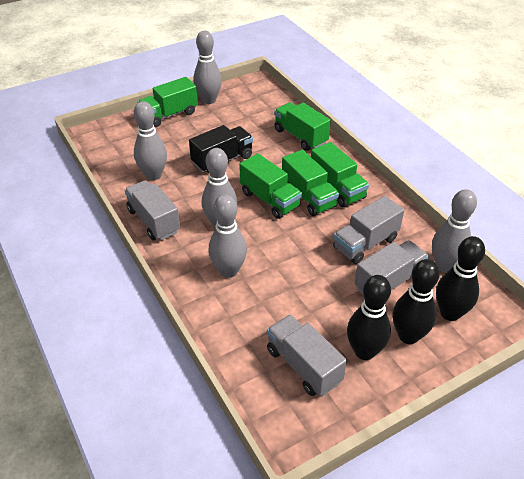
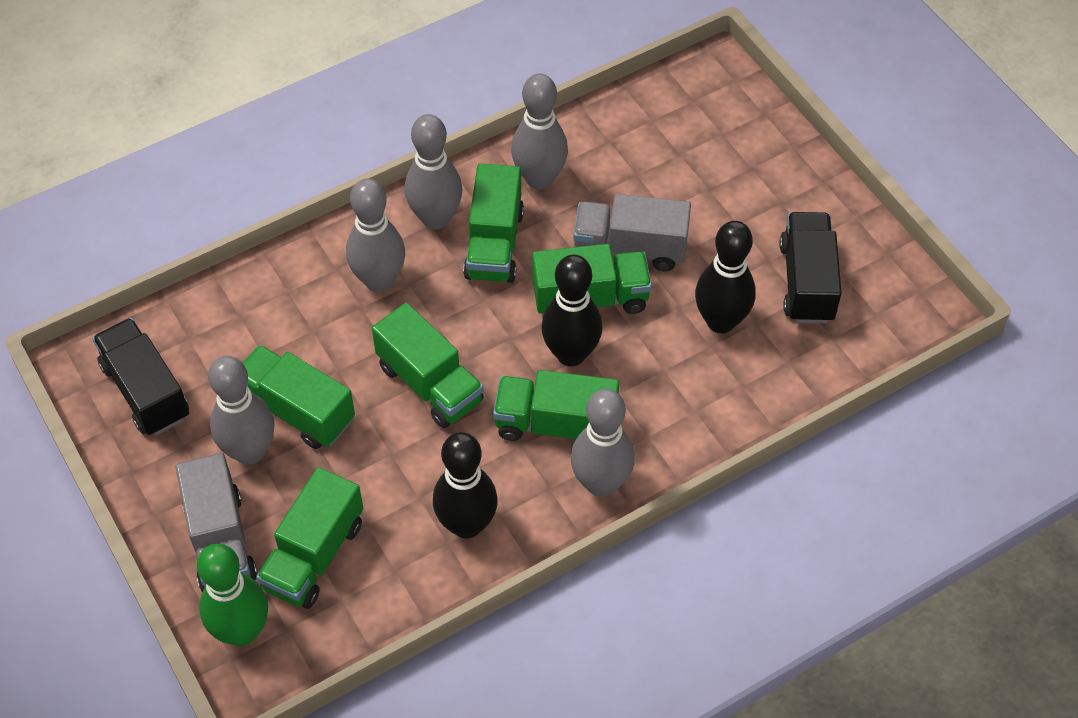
black truck: 1 -> 2
green bowling pin: 0 -> 1
green truck: 5 -> 6
grey truck: 4 -> 2

